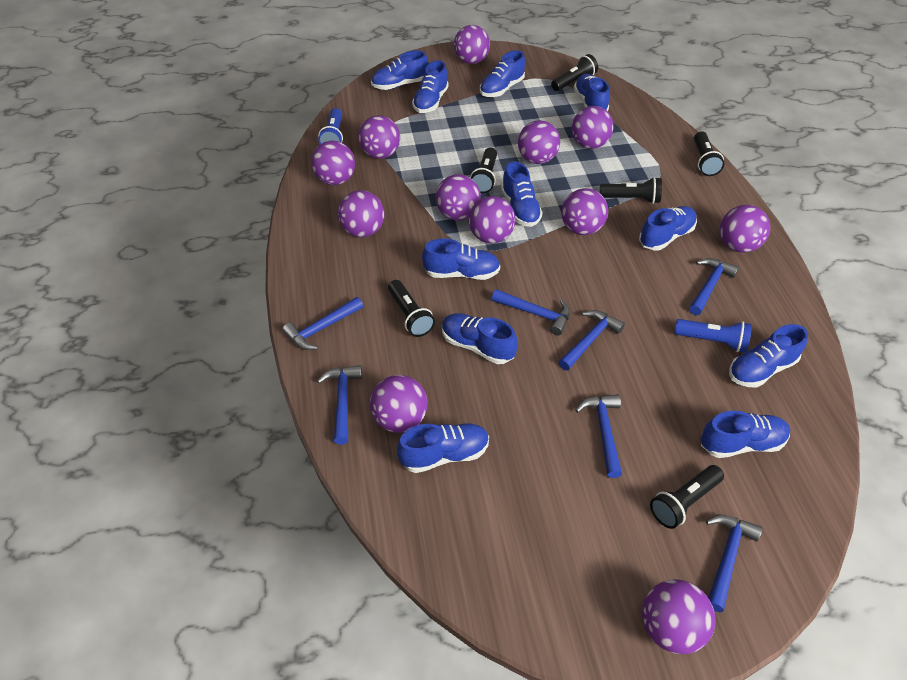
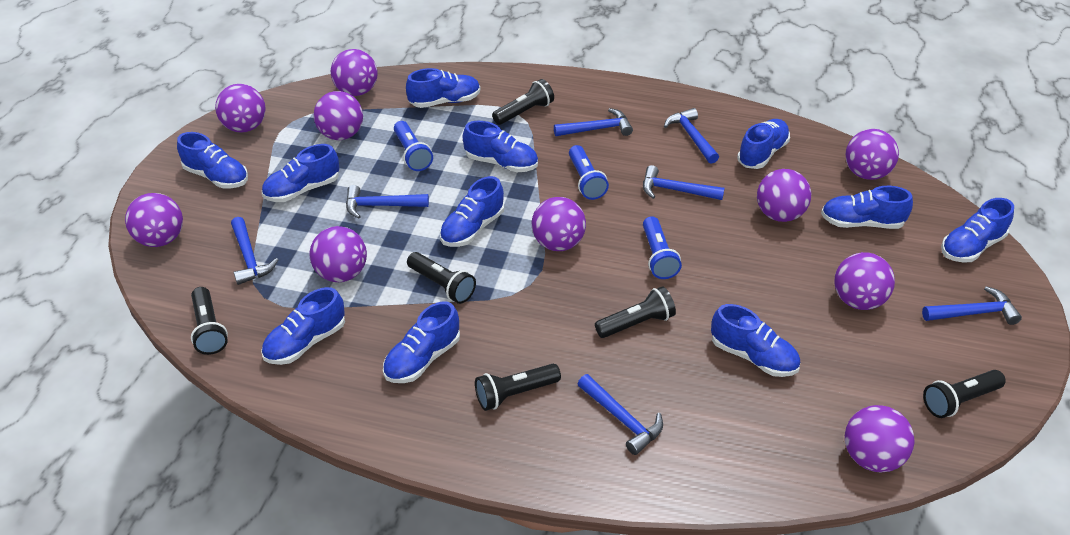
blue flashlight: 2 -> 3
purple ball: 12 -> 10

